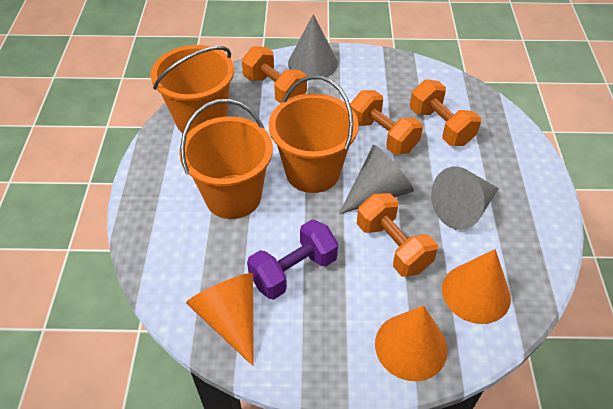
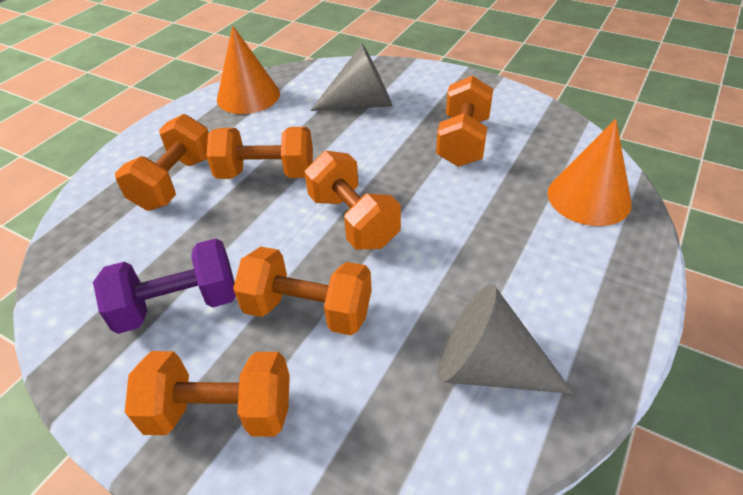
grey cone: 3 -> 2
orange bucket: 3 -> 0
orange cone: 3 -> 2
orange dumbbell: 4 -> 6

